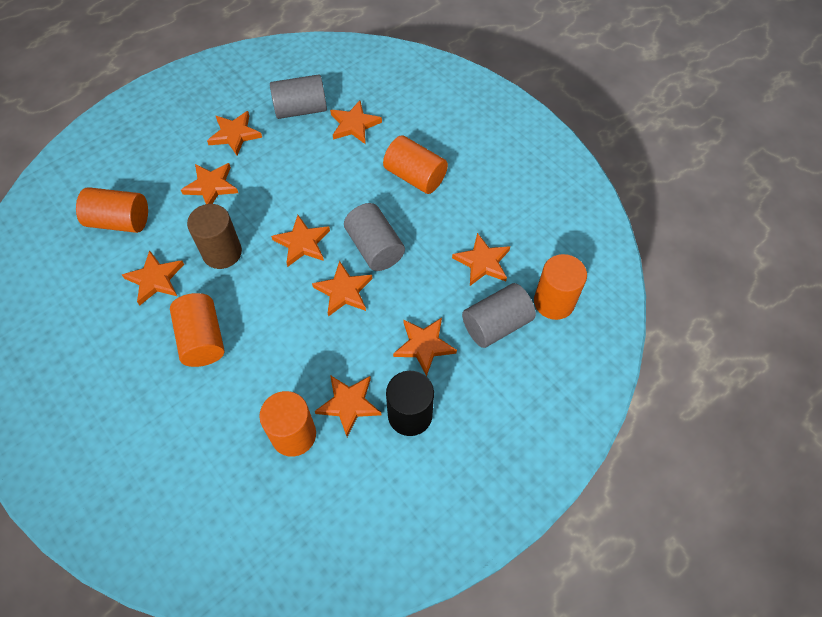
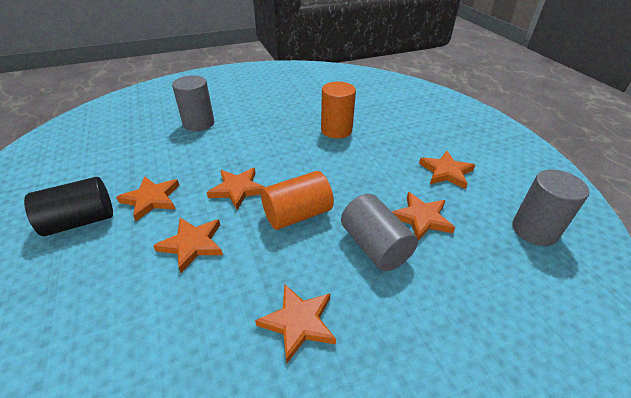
brown cylinder: 1 -> 0
orange cylinder: 5 -> 2
orange star: 9 -> 6

